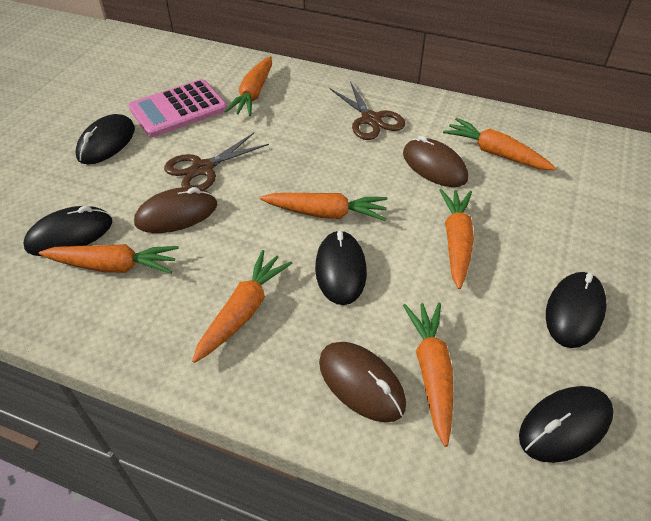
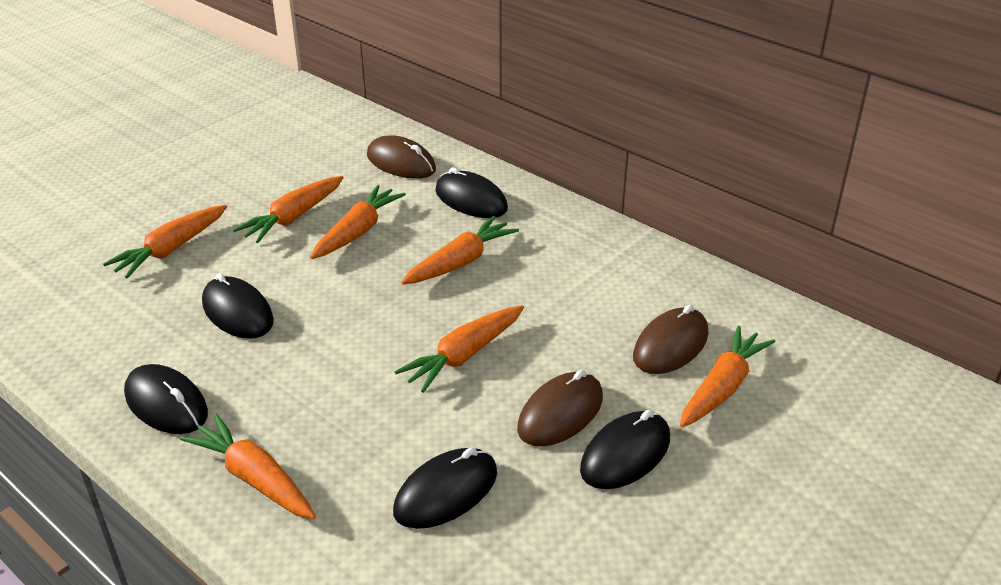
brown scissors: 2 -> 0
pink calculator: 1 -> 0

